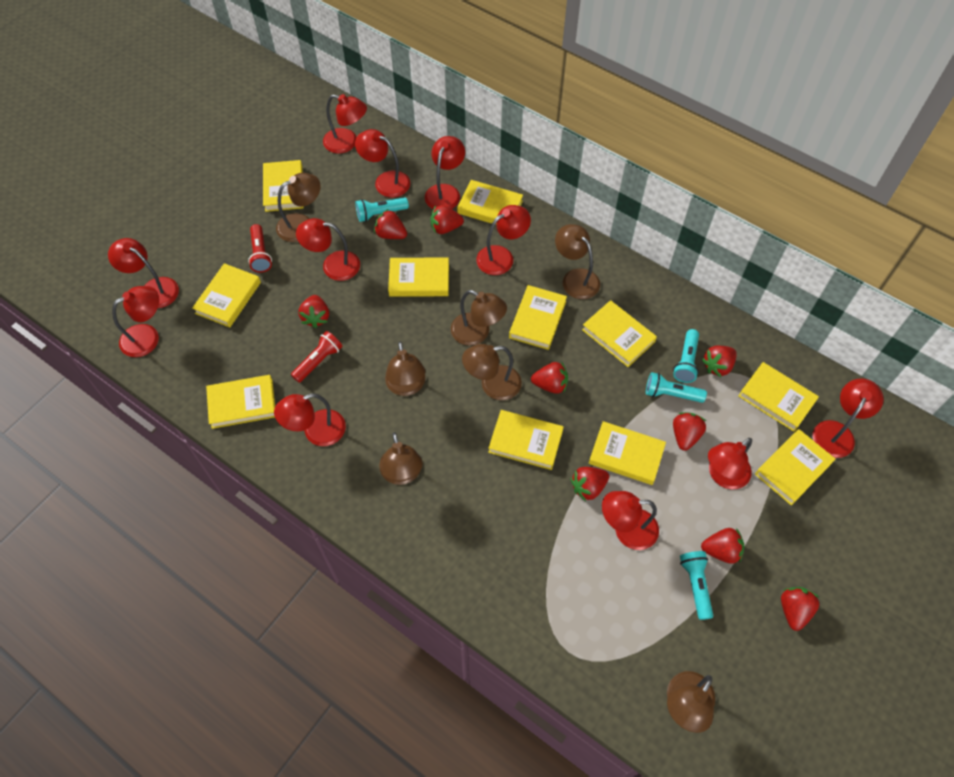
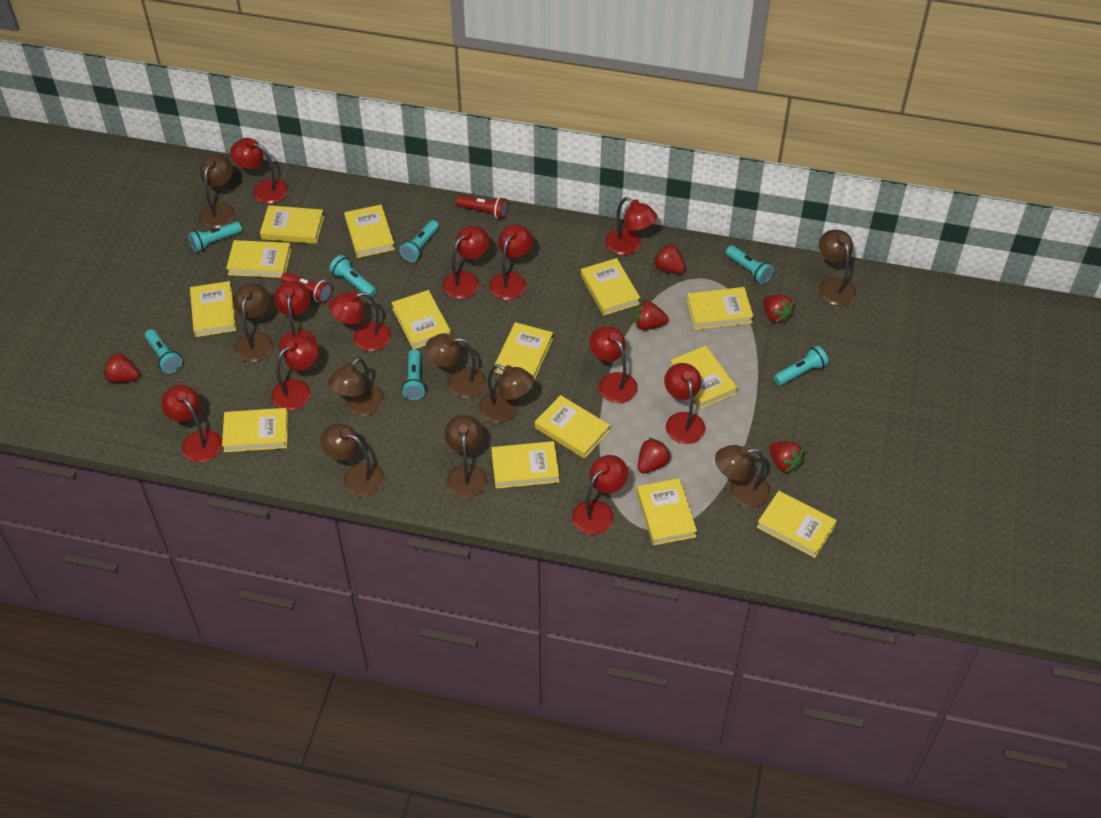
brown lamp: 7 -> 9
red strawberry: 9 -> 6
turquoise flashlight: 4 -> 7
yellow book: 11 -> 14

